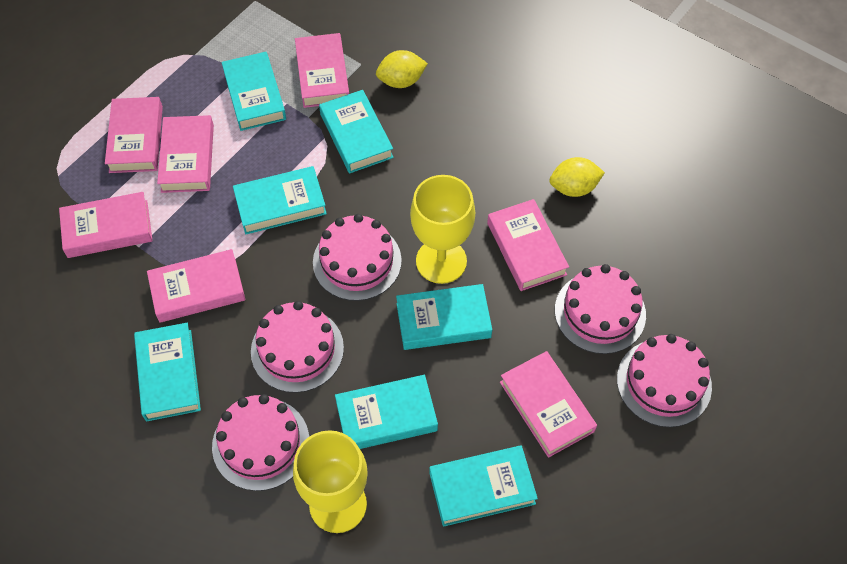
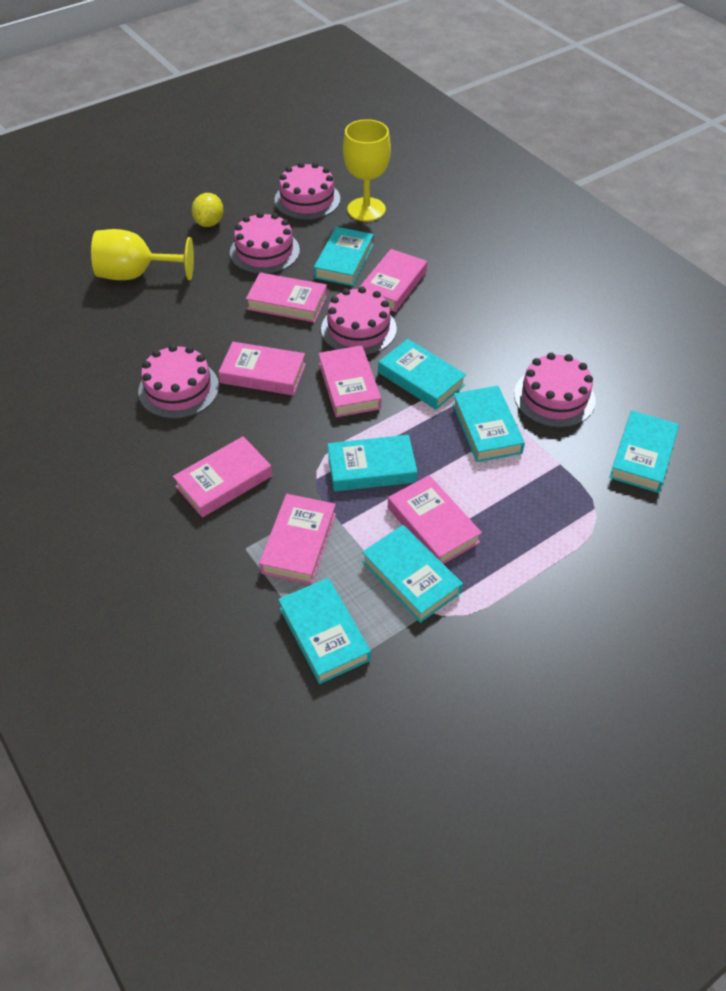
yellow lemon: 2 -> 1

